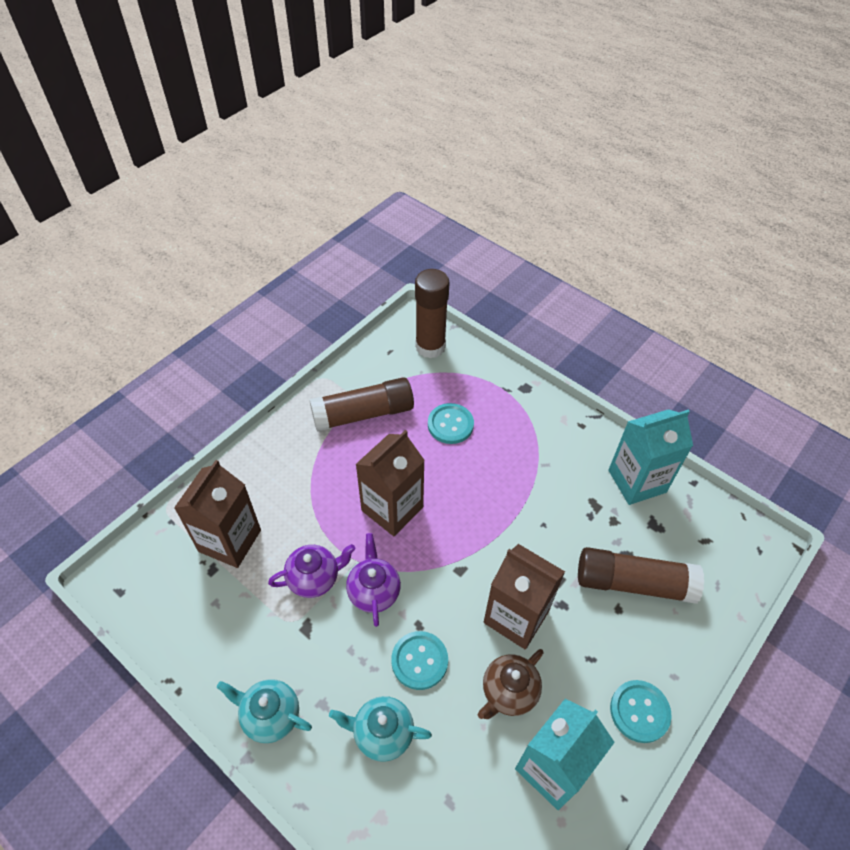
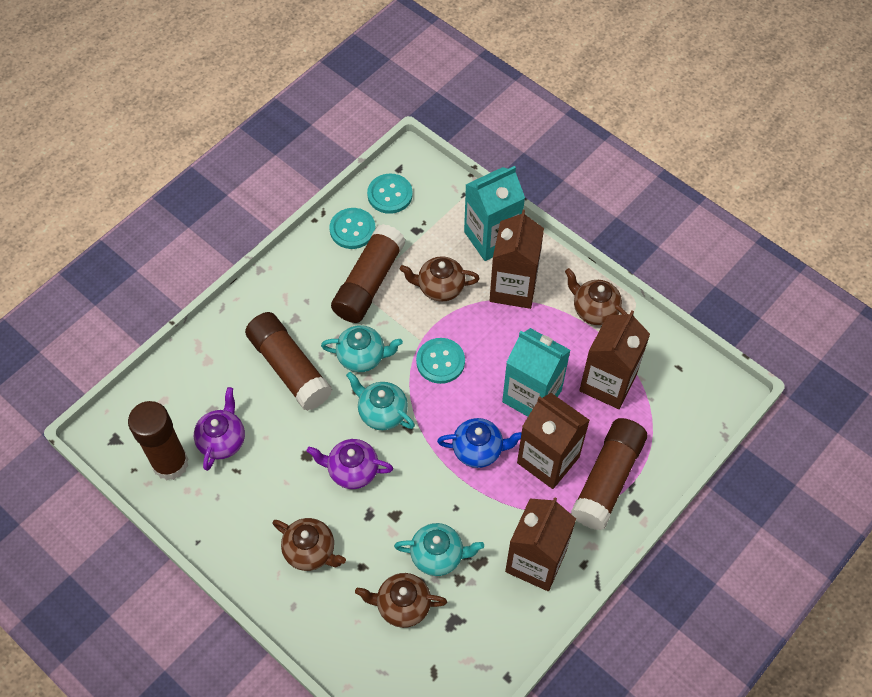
blue teapot: 0 -> 1
brown carton: 3 -> 4
brown glue stick: 3 -> 4
brown teapot: 1 -> 4
turquoise teapot: 2 -> 3

